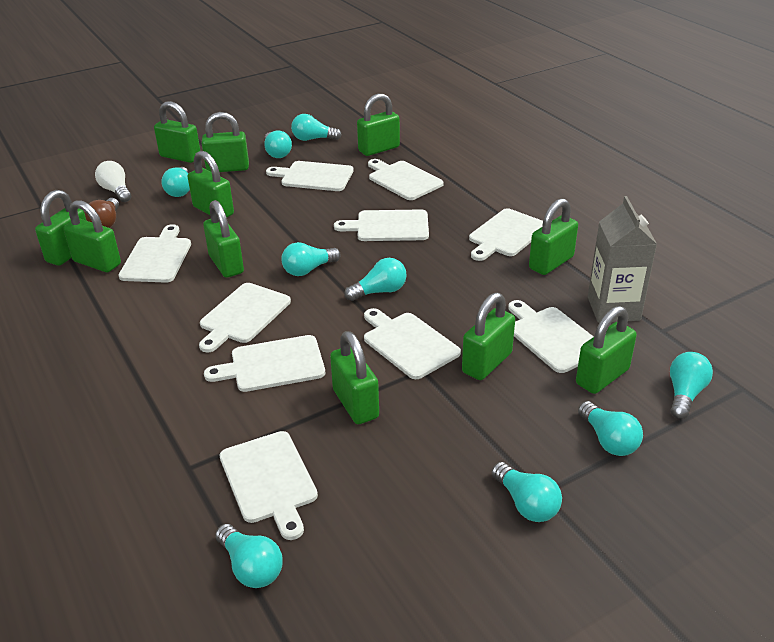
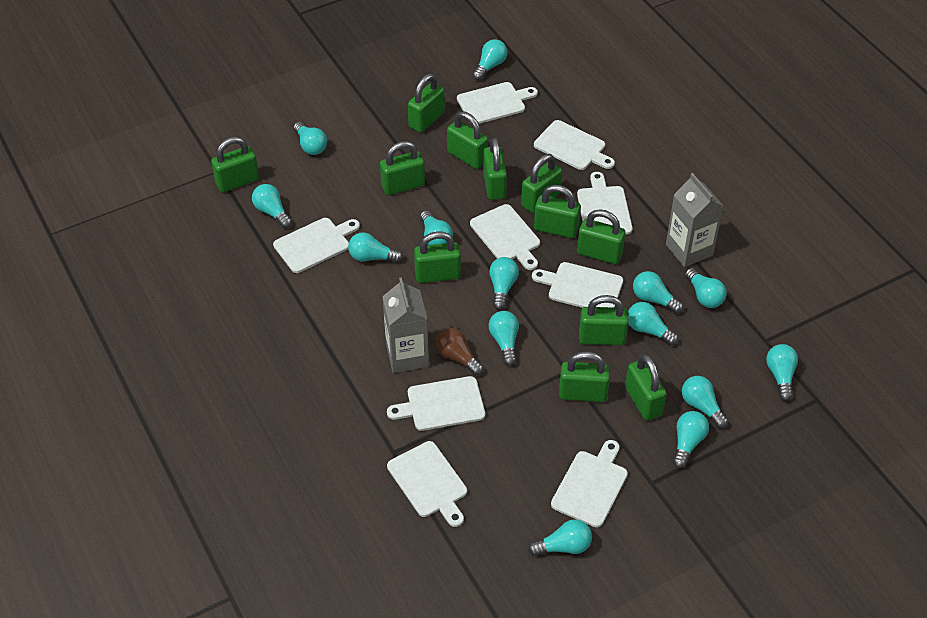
green padlock: 11 -> 12
grey carton: 1 -> 2
turquoise light bulb: 9 -> 14
white cutting board: 10 -> 9
white light bulb: 1 -> 0

